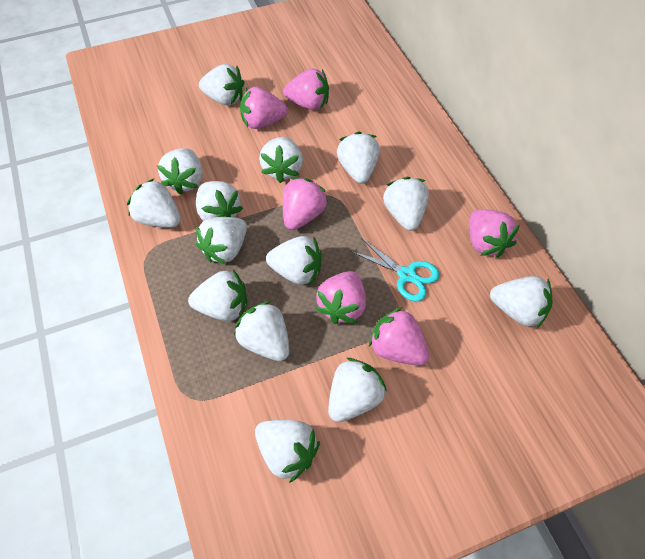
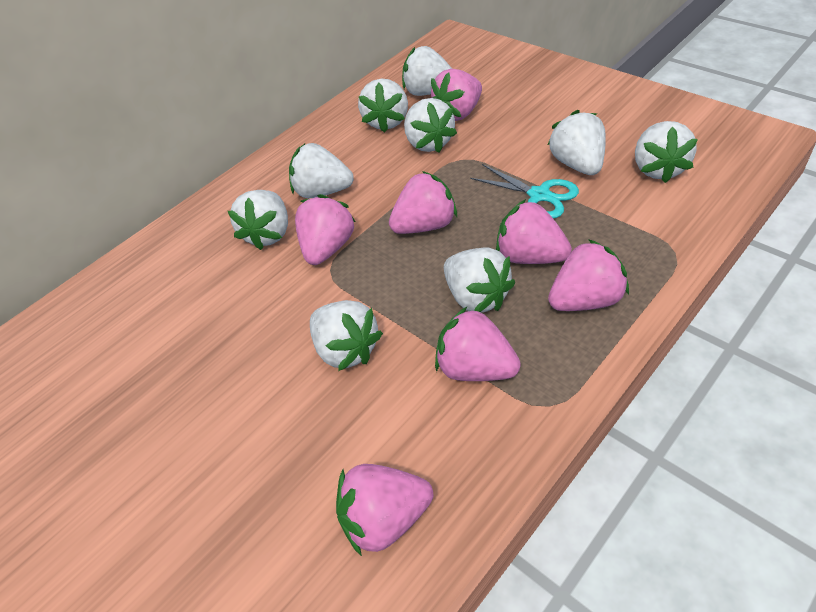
pink strawberry: 6 -> 7
white strawberry: 14 -> 9

